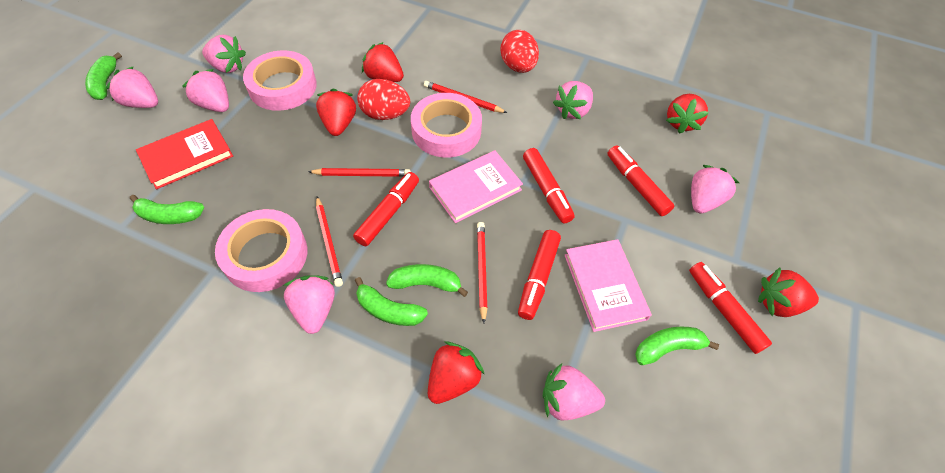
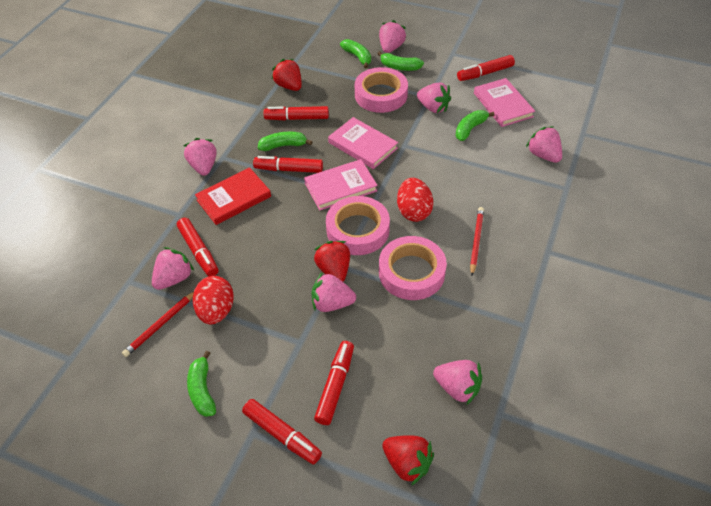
pink book: 2 -> 3
red marker: 5 -> 6
red pencil: 4 -> 2
red strawberry: 5 -> 3

